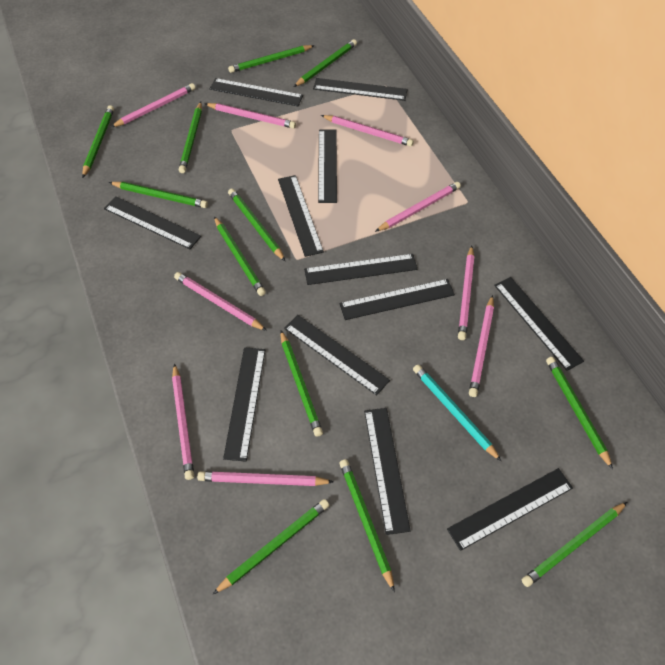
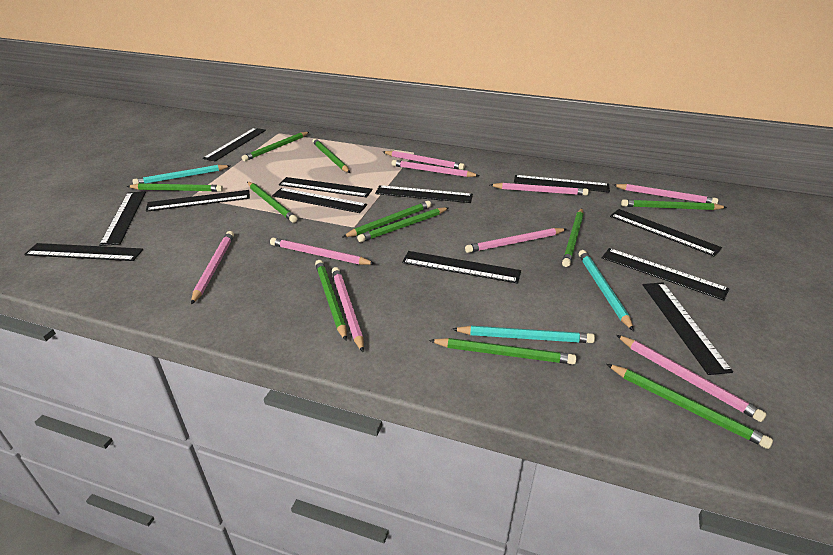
green pencil: 12 -> 11
turquoise pencil: 1 -> 3

